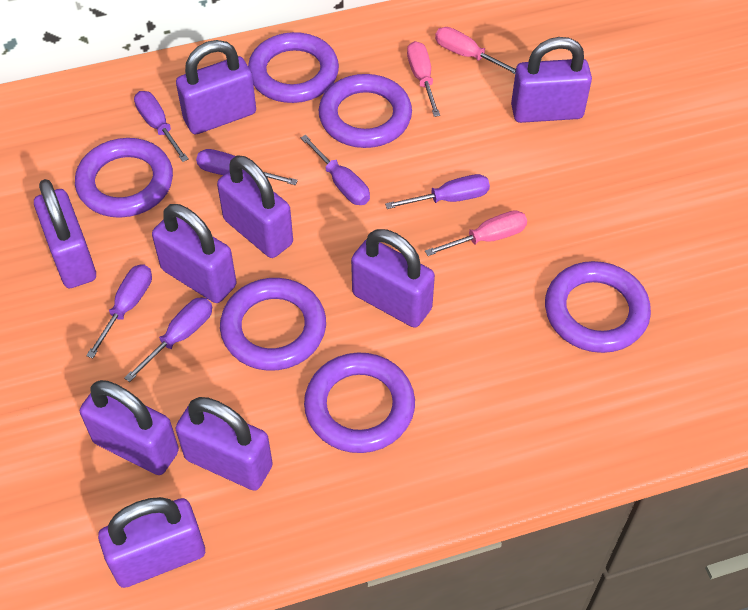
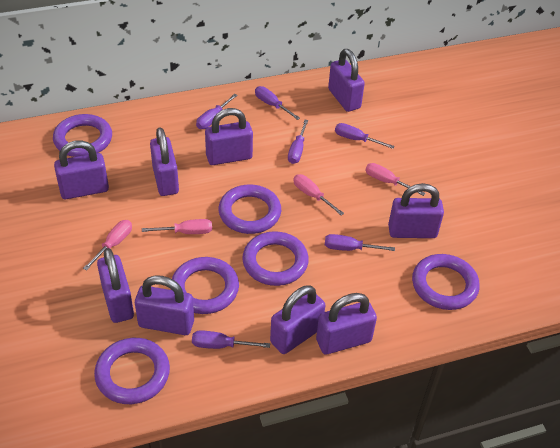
pink screwdriver: 3 -> 4

